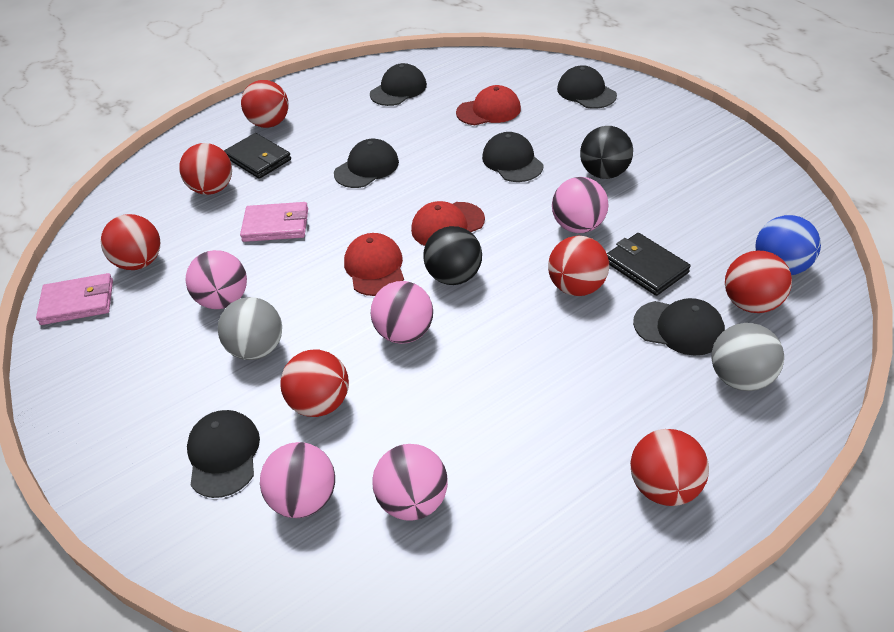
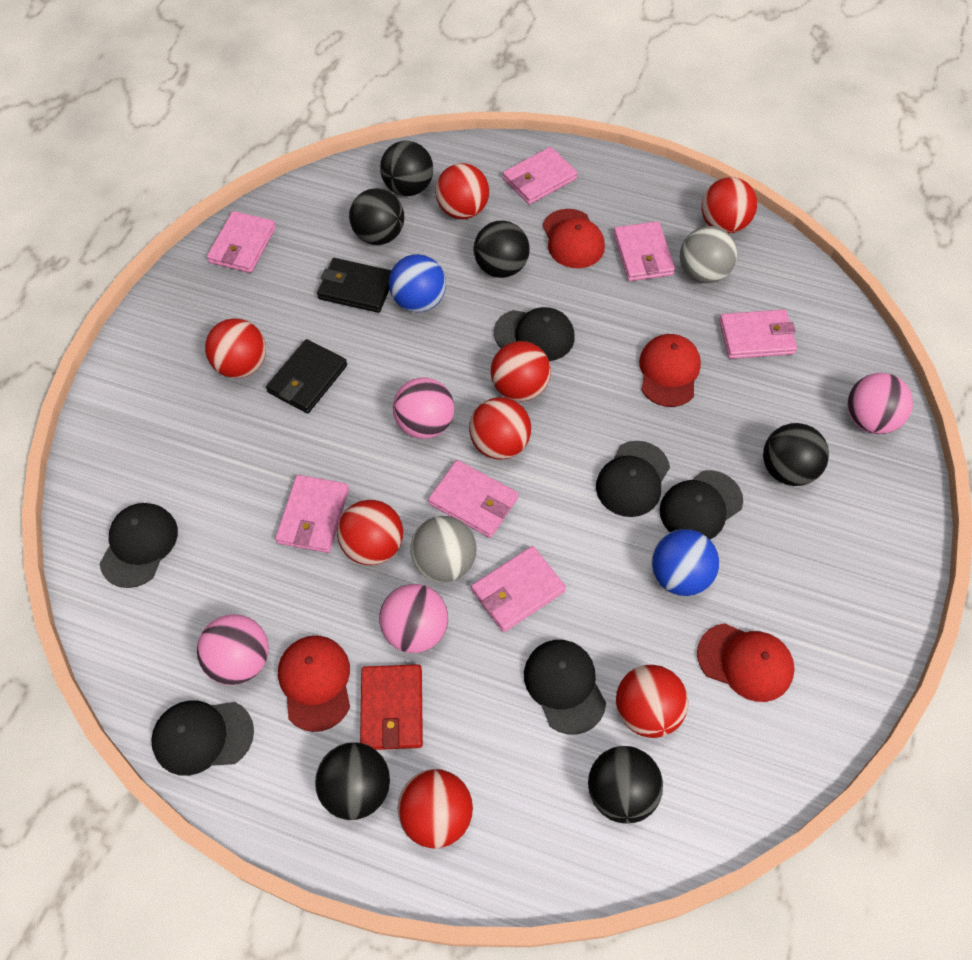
black ball: 2 -> 6
blue ball: 1 -> 2
pink ball: 5 -> 4
pink wallet: 2 -> 7
red ball: 7 -> 8
red cap: 3 -> 4
red wallet: 0 -> 1

